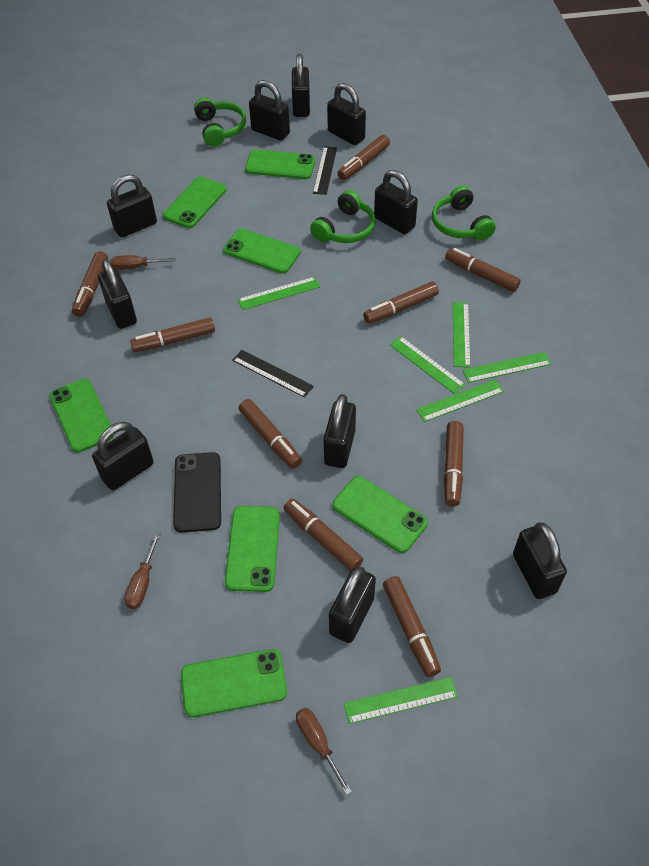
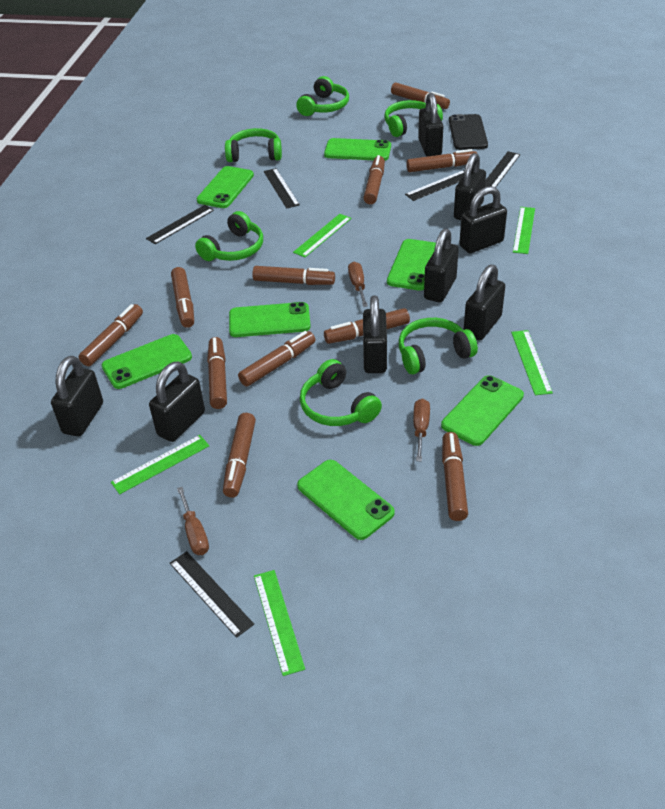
black padlock: 10 -> 8
black ruler: 2 -> 5
brown marker: 9 -> 11
green headphones: 3 -> 6
green ruler: 6 -> 5

